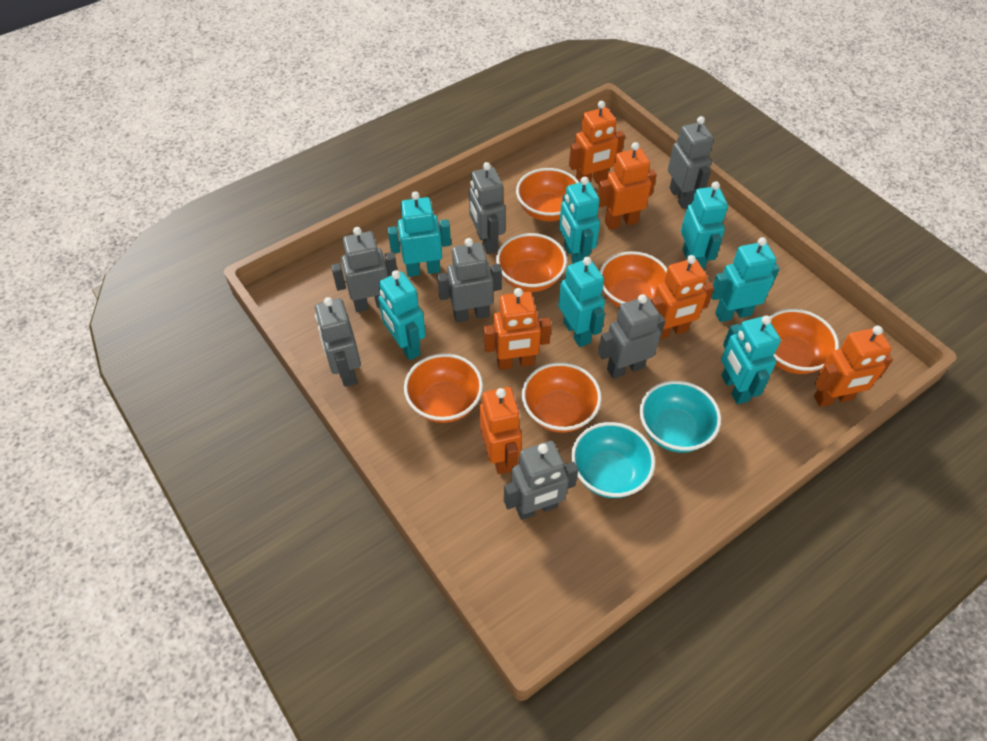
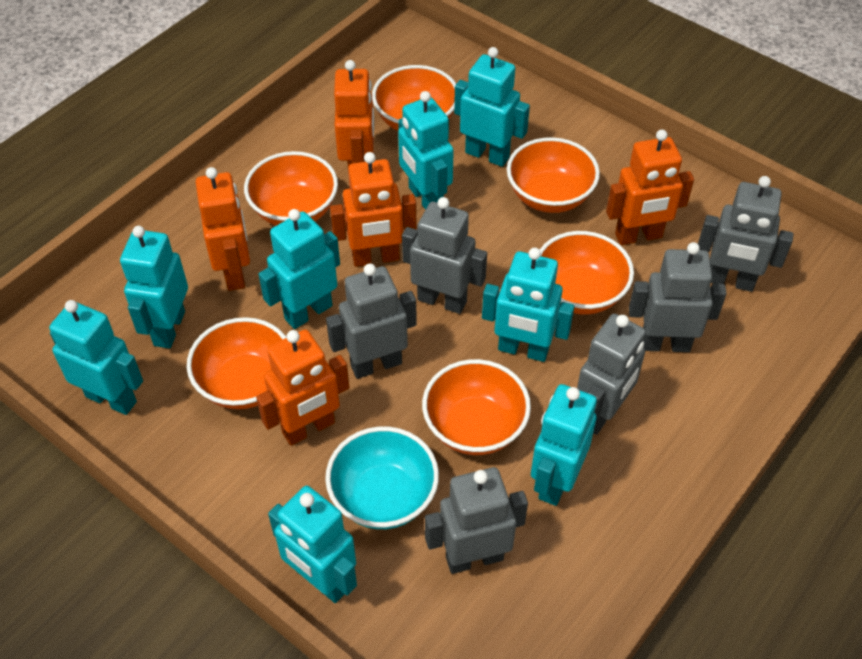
grey robot: 7 -> 6
orange robot: 6 -> 5
turquoise bowl: 2 -> 1
turquoise robot: 7 -> 8

